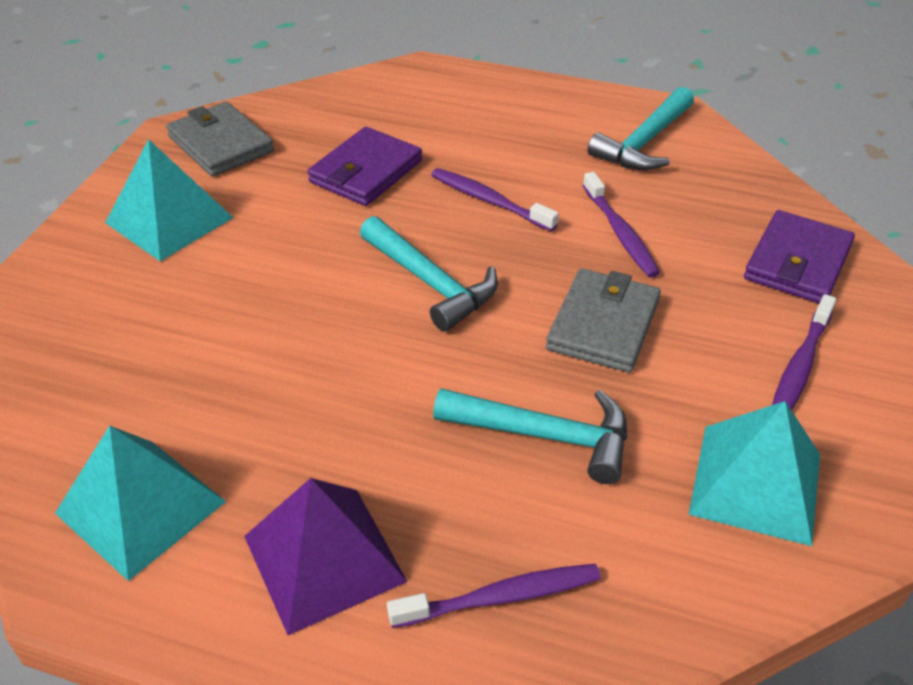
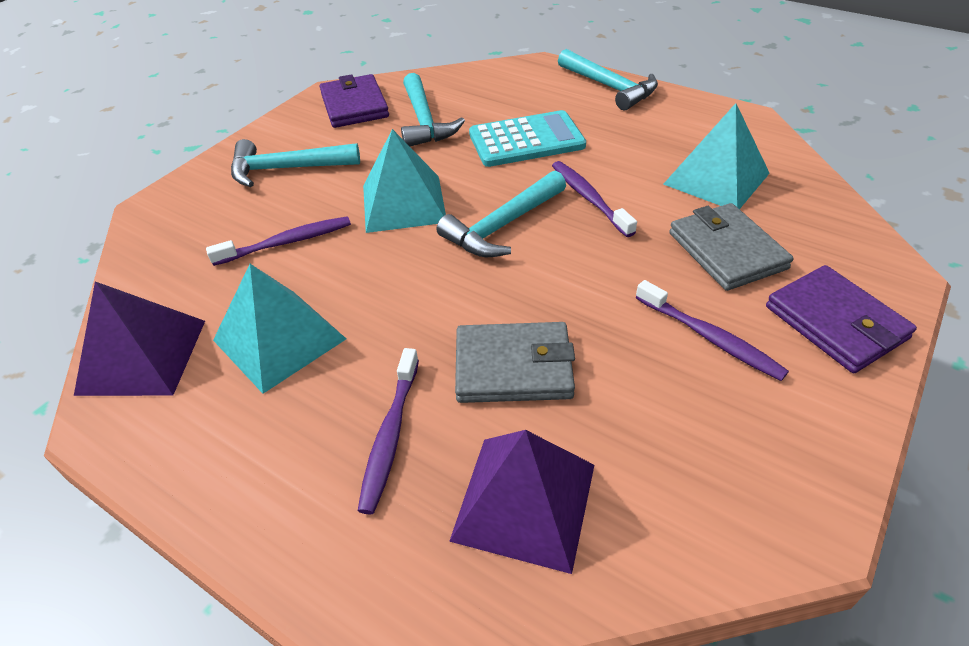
purple pyramid: 1 -> 2
turquoise calculator: 0 -> 1
turquoise hammer: 3 -> 4

